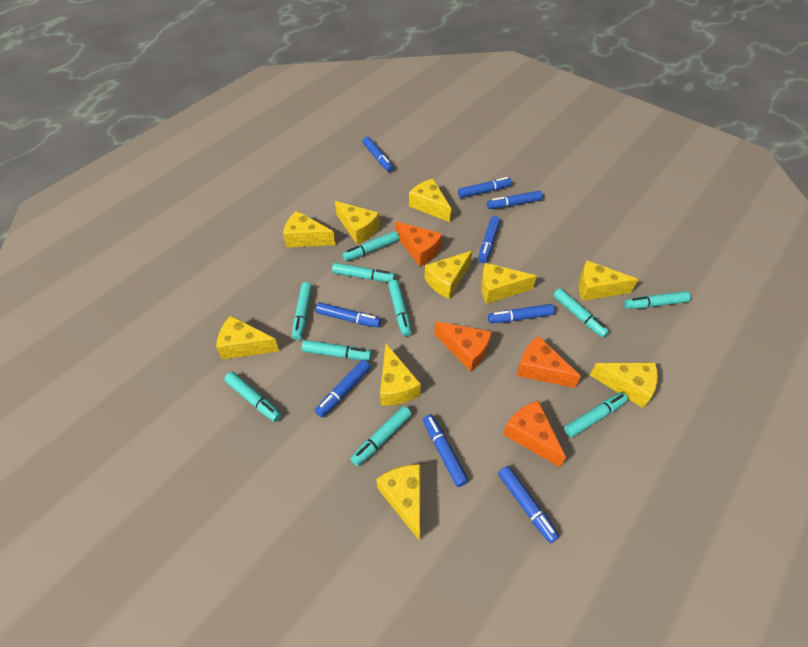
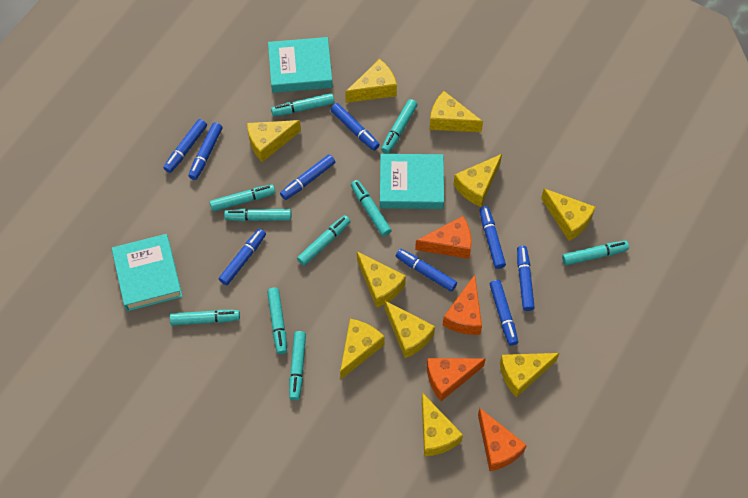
turquoise book: 0 -> 3

